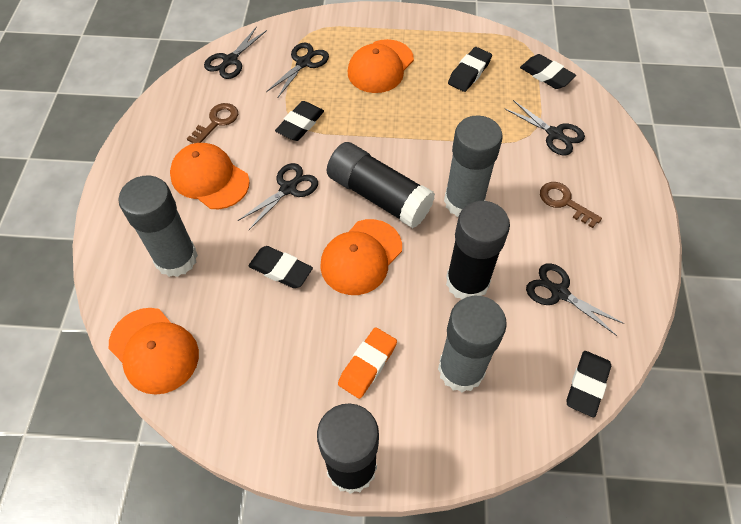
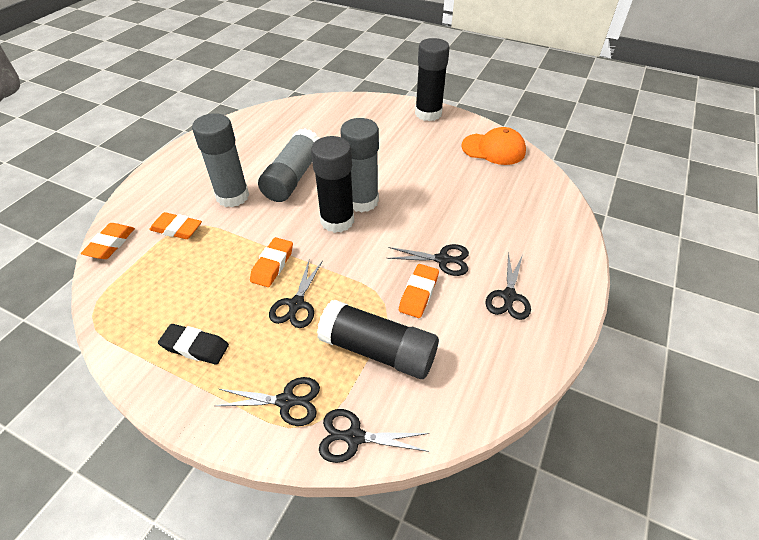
black eraser: 5 -> 1
brown key: 2 -> 0
orange cap: 4 -> 1
orange eraser: 1 -> 4

